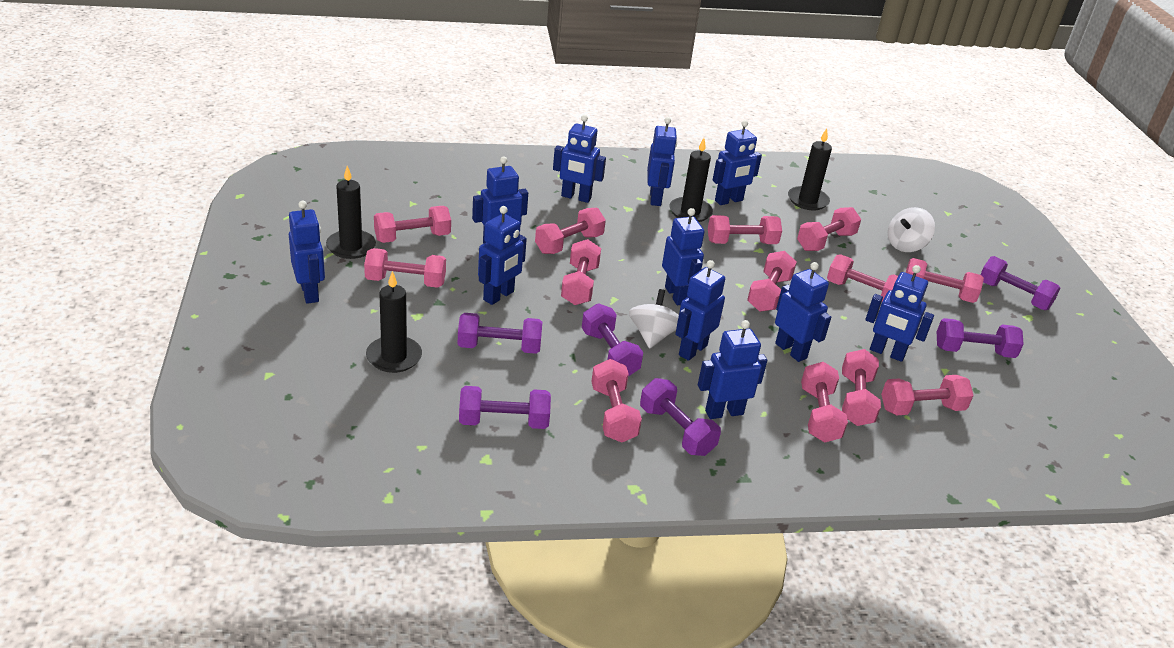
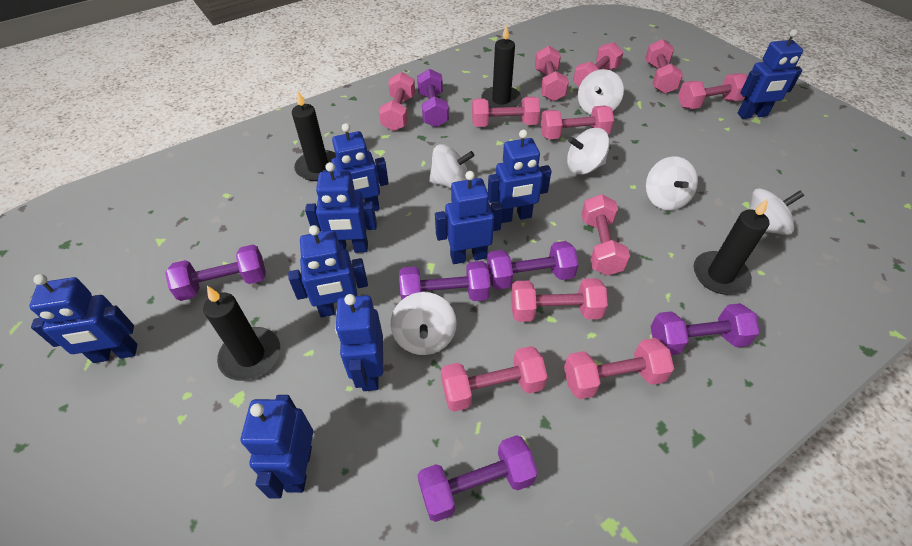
blue robot: 11 -> 9
pink dumbbell: 13 -> 11
white spinning top: 2 -> 6

